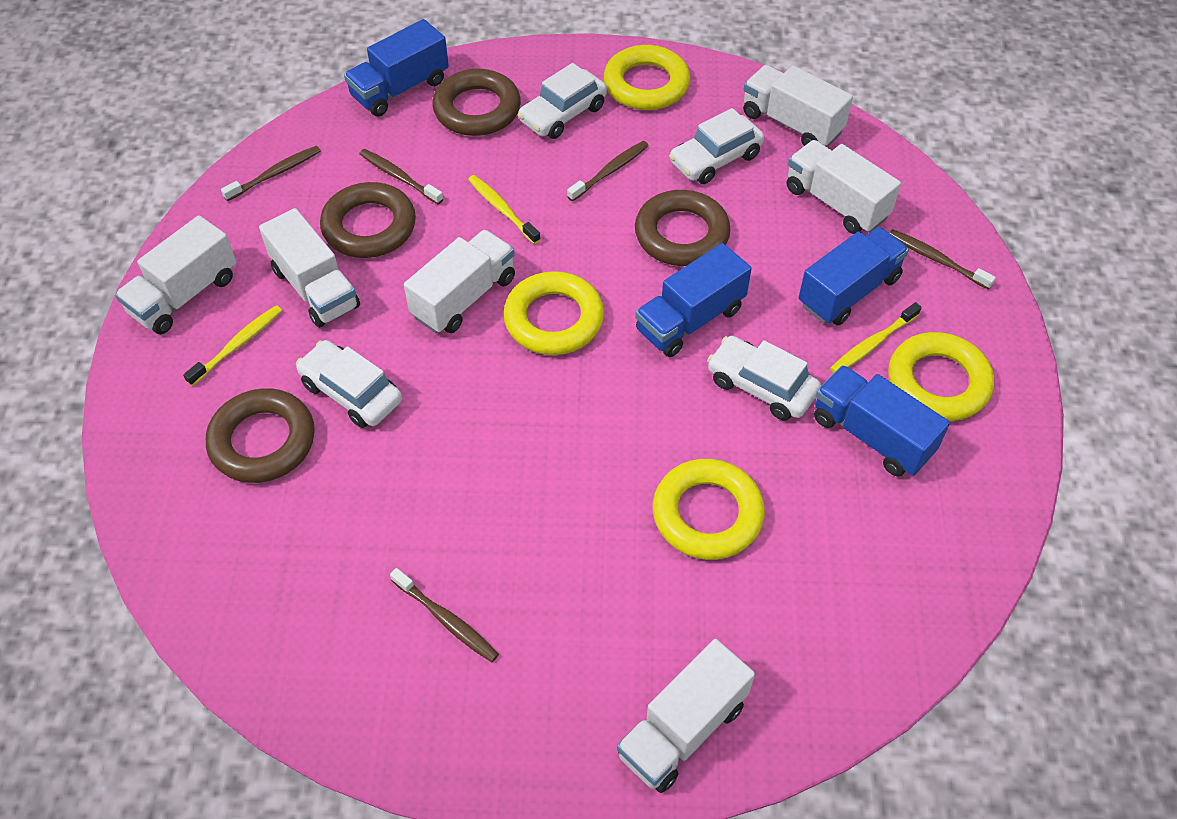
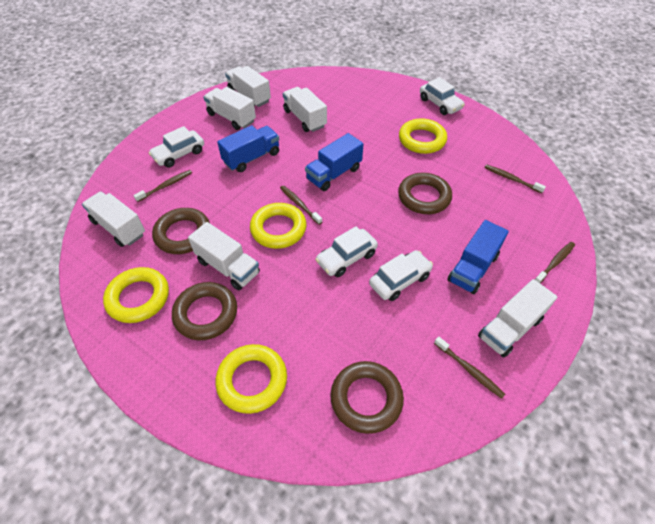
blue truck: 4 -> 3
yellow toothbrush: 3 -> 0

